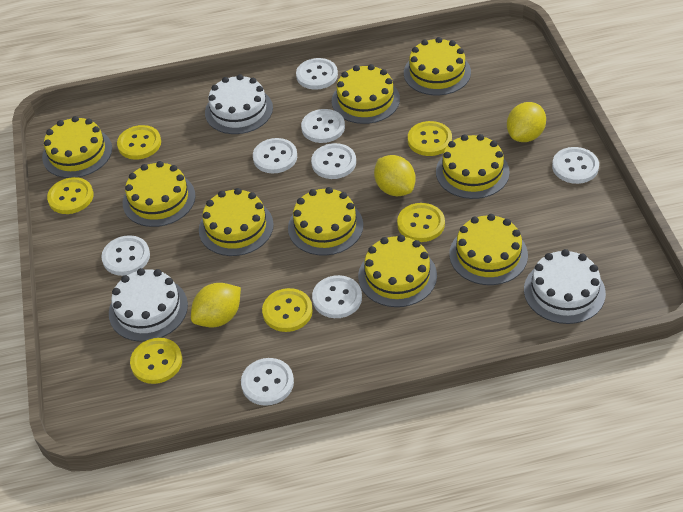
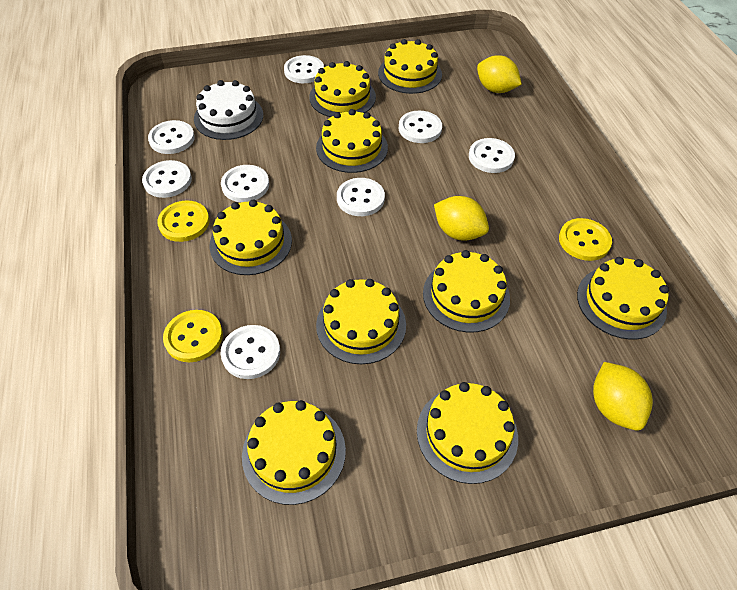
white cake: 3 -> 1
yellow button: 6 -> 3

